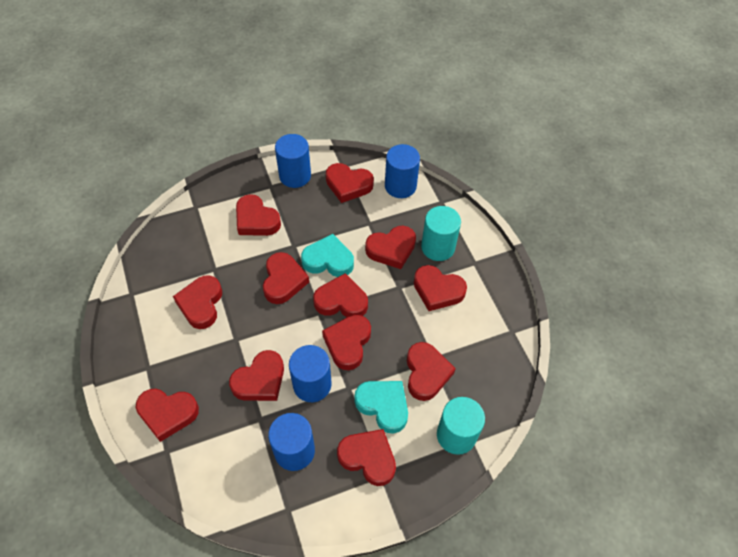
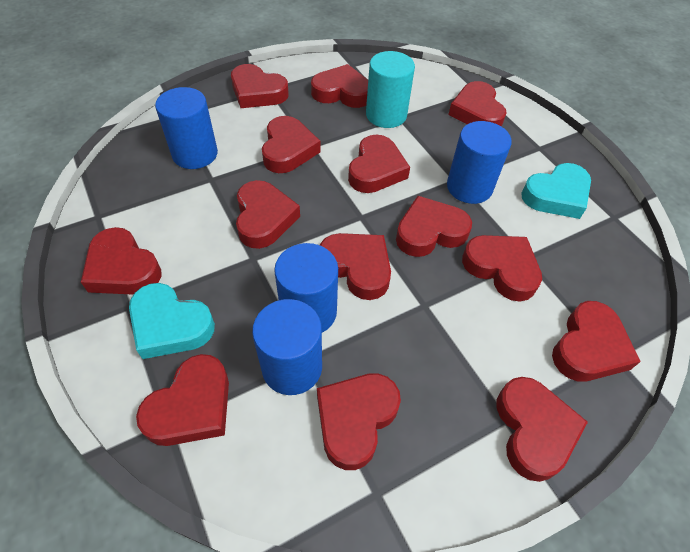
red heart: 12 -> 14
turquoise cylinder: 2 -> 1

